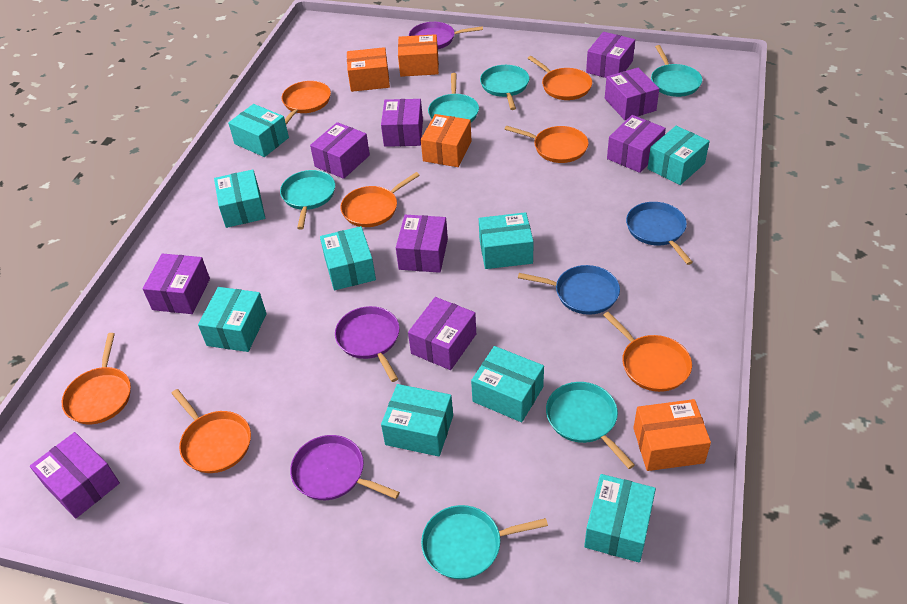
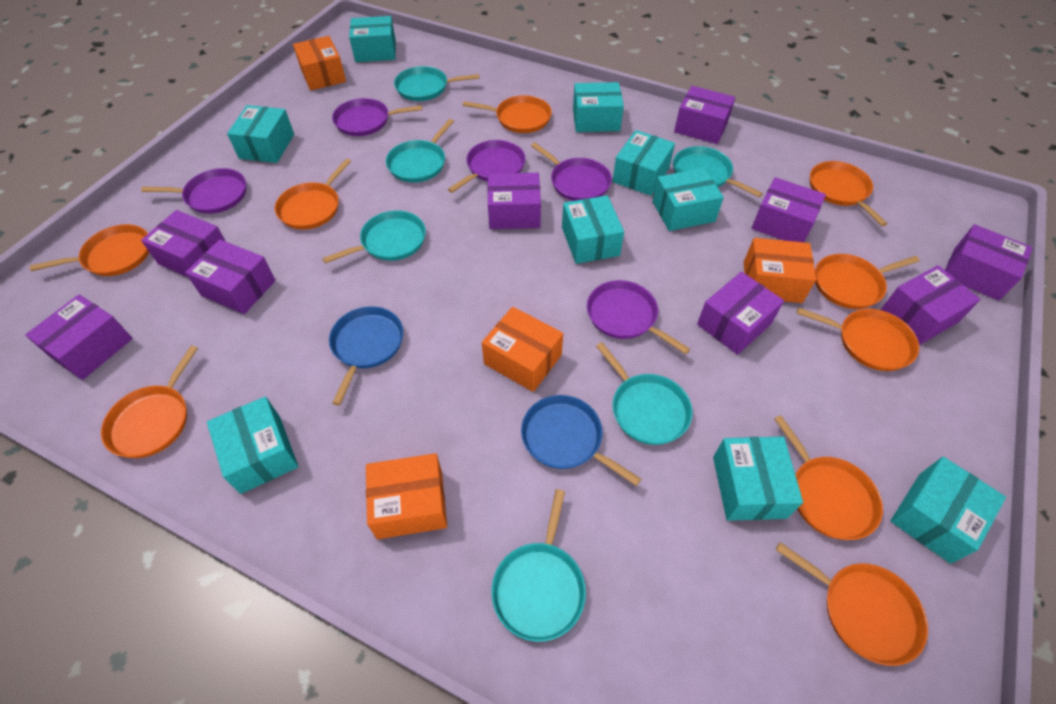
orange pan: 7 -> 9
purple pan: 3 -> 5

